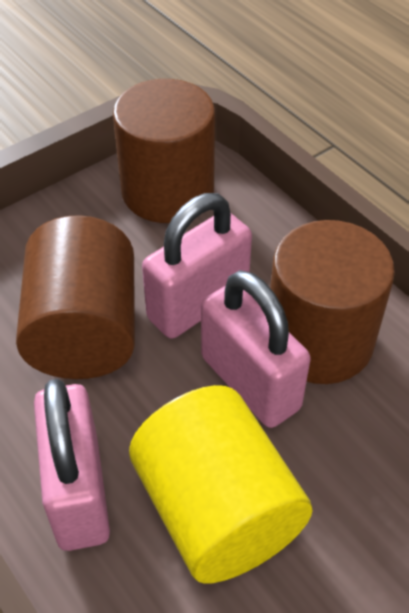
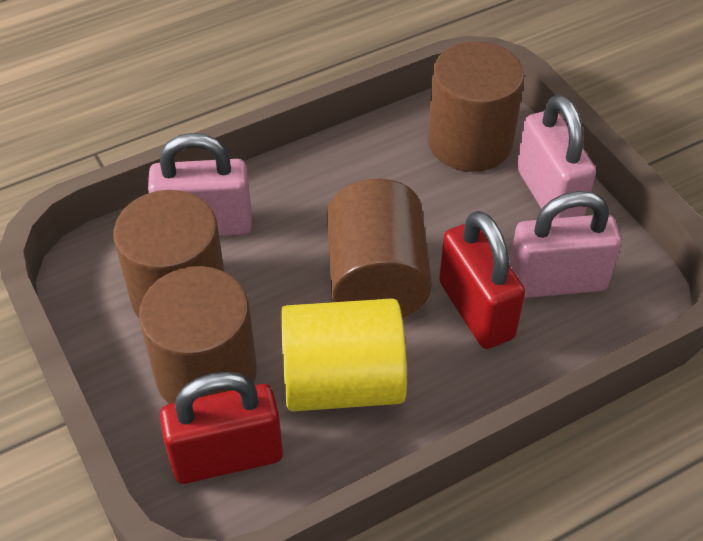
brown cylinder: 3 -> 4
red padlock: 0 -> 2

